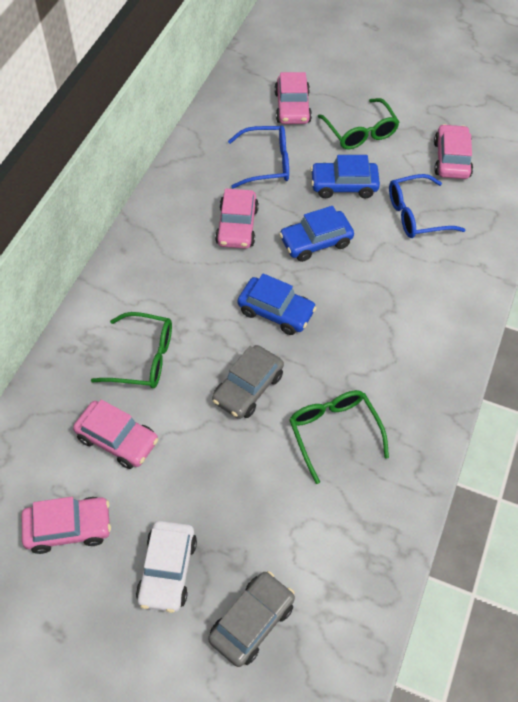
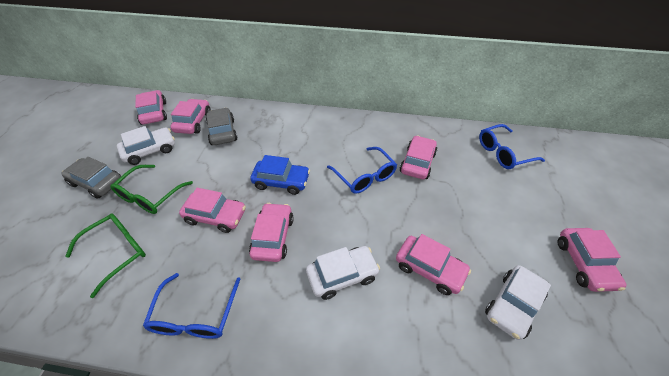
blue car: 3 -> 1
blue glasses: 2 -> 3
green glasses: 3 -> 2
pink car: 5 -> 7
white car: 1 -> 3

